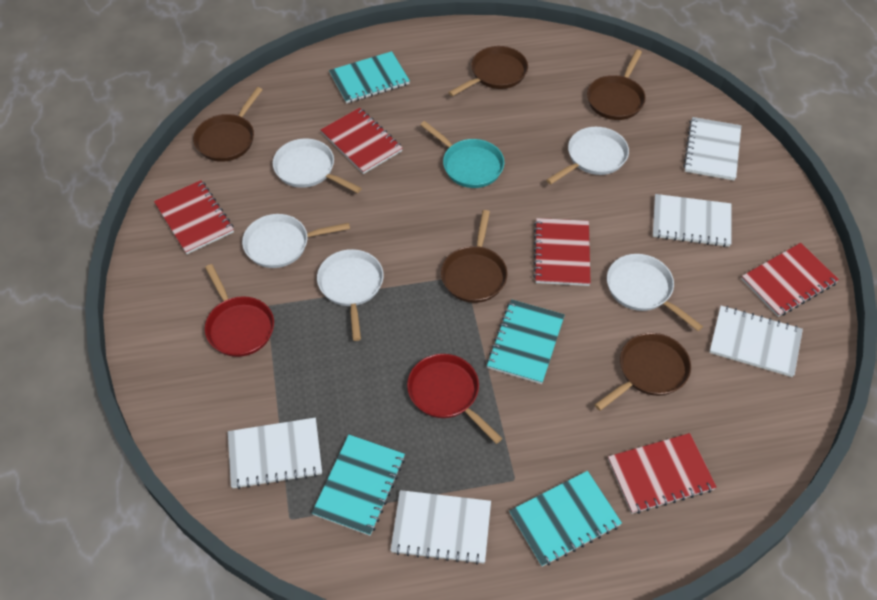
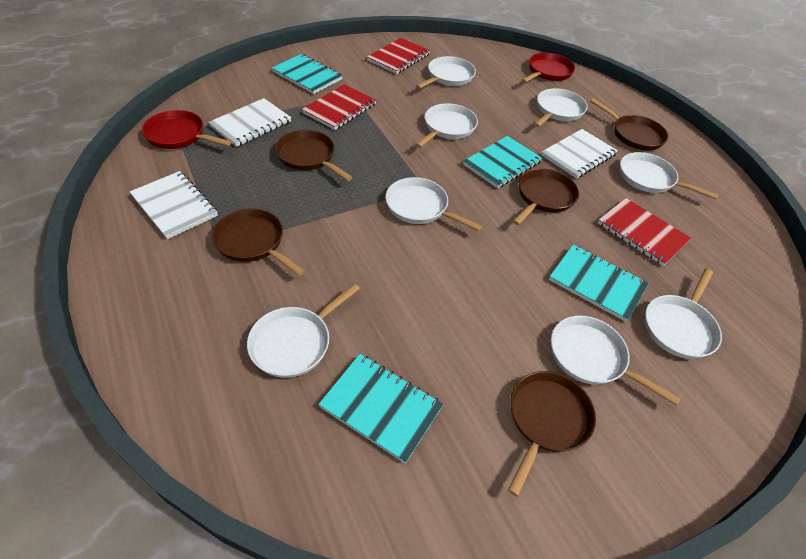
red notebook: 5 -> 3
turquoise pan: 1 -> 0
white notebook: 5 -> 3
white pan: 5 -> 8

